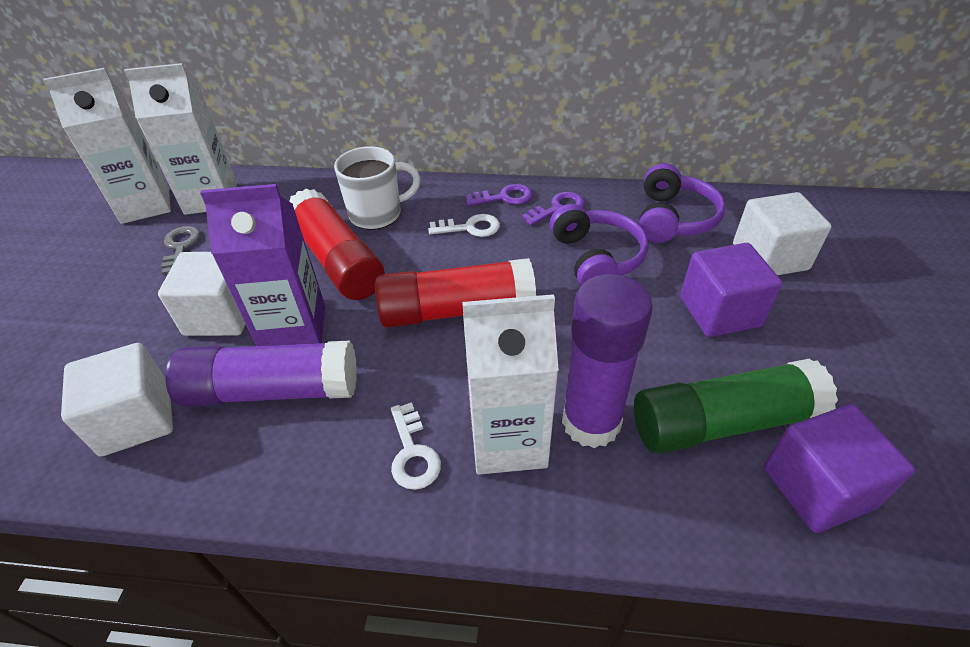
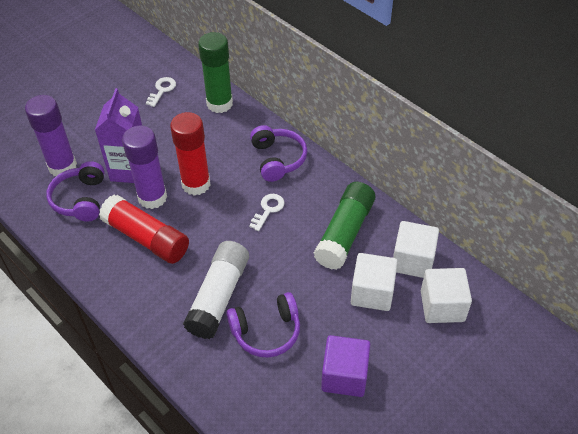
green glue stick: 1 -> 2
grey key: 1 -> 0
purple cube: 2 -> 1
purple headphones: 2 -> 3
purple key: 2 -> 0
white carton: 3 -> 0
white glue stick: 0 -> 1
white mug: 1 -> 0

